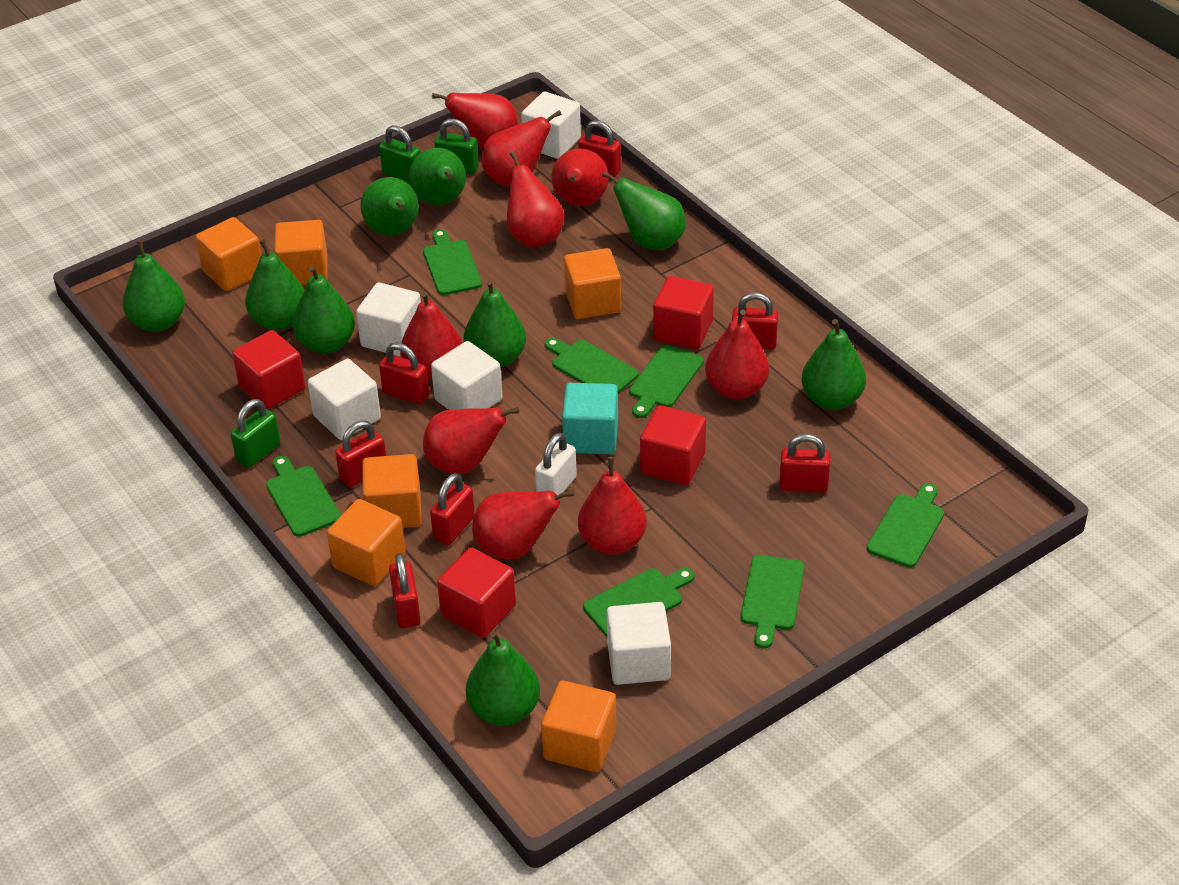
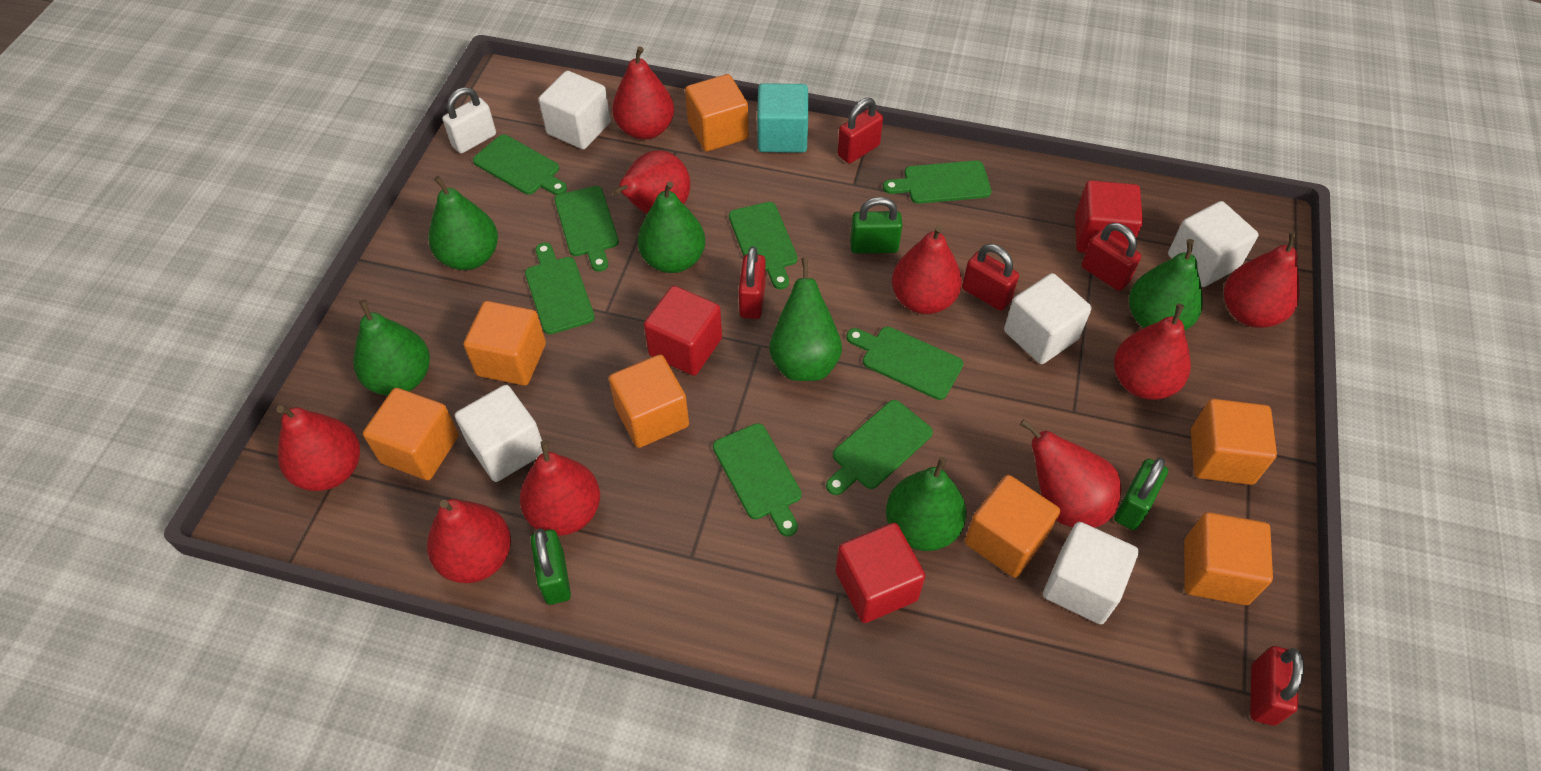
green cutting board: 7 -> 8
green pear: 9 -> 6
orange cube: 6 -> 7
red cube: 4 -> 3
red padlock: 7 -> 5

